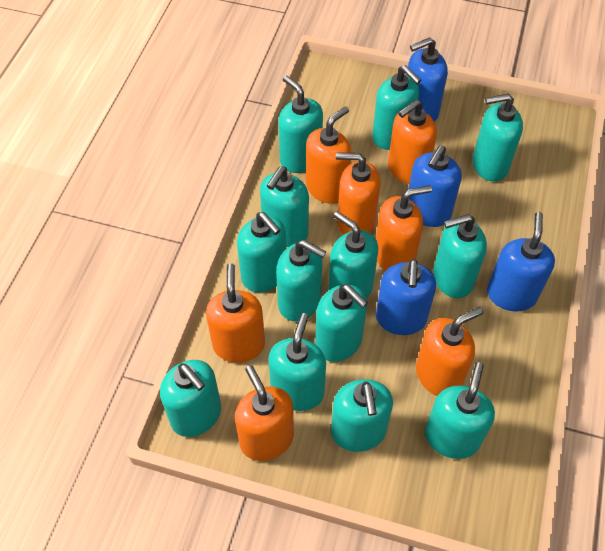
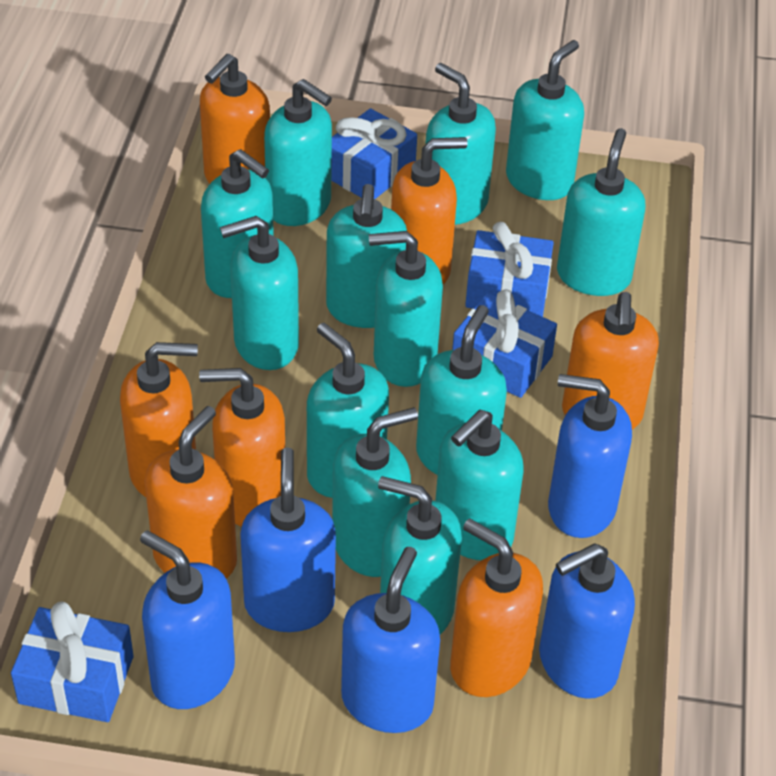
blue gift: 0 -> 4
blue soap dispenser: 4 -> 5

